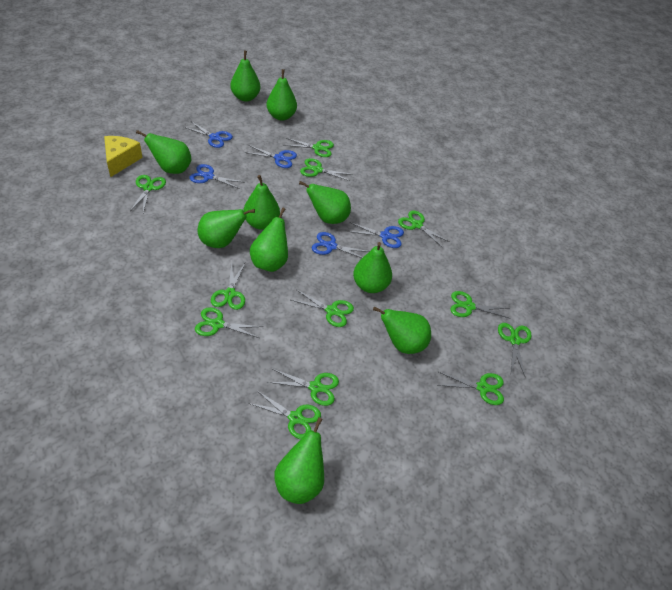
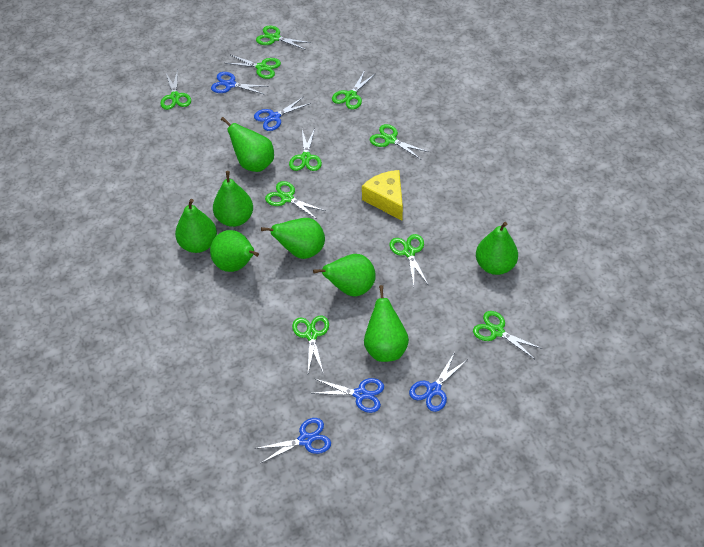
green pear: 10 -> 8
green scissors: 12 -> 10

